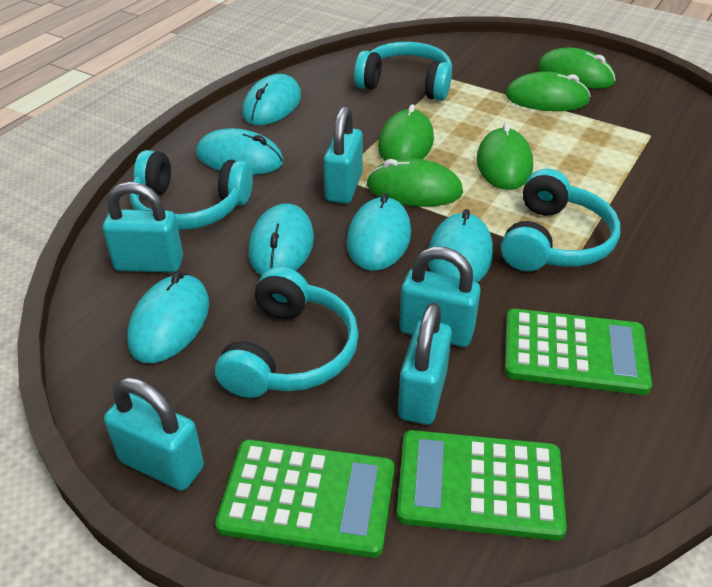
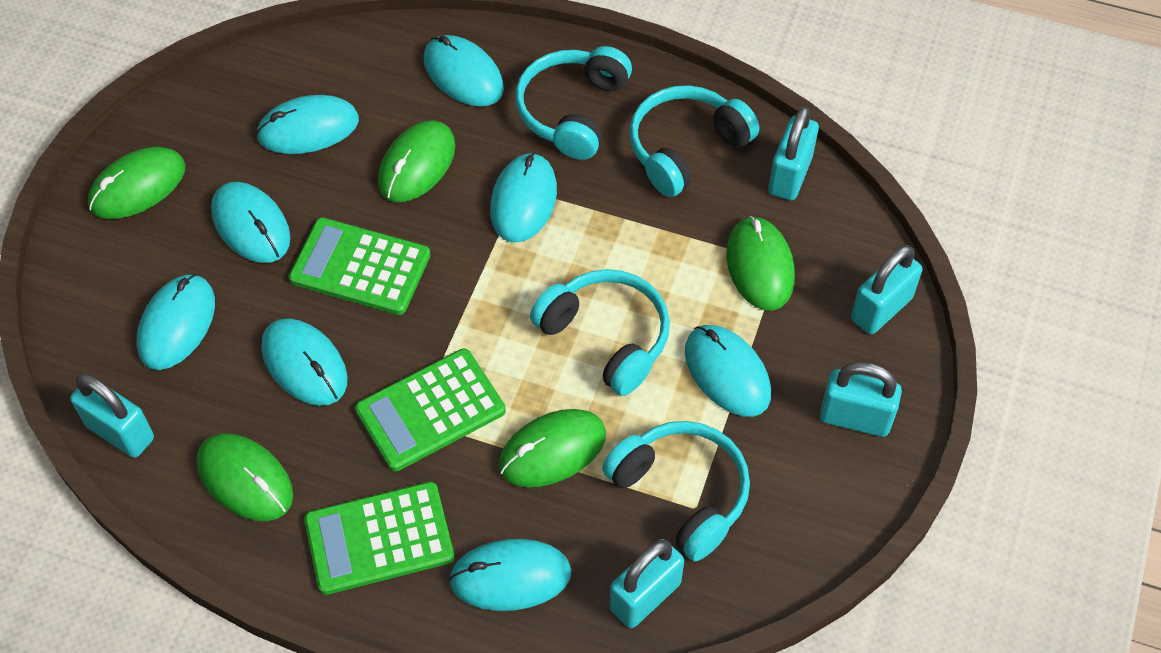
turquoise mouse: 6 -> 8

